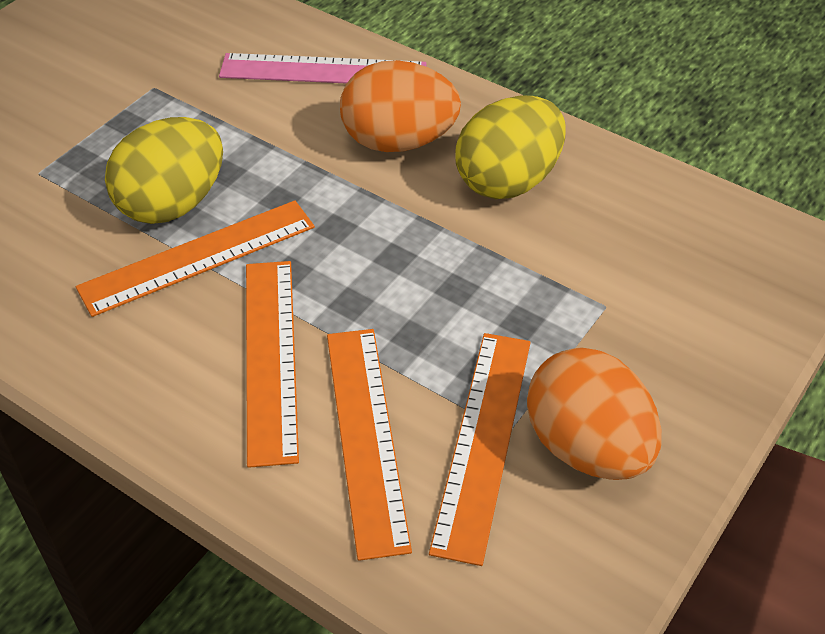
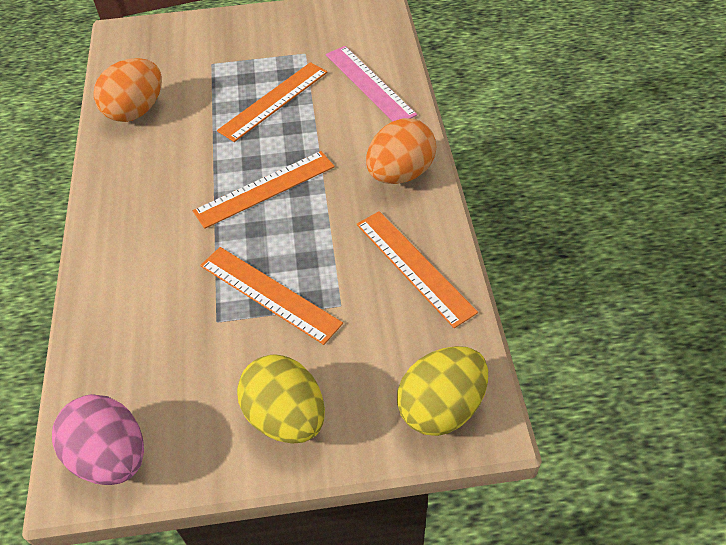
pink egg: 0 -> 1

